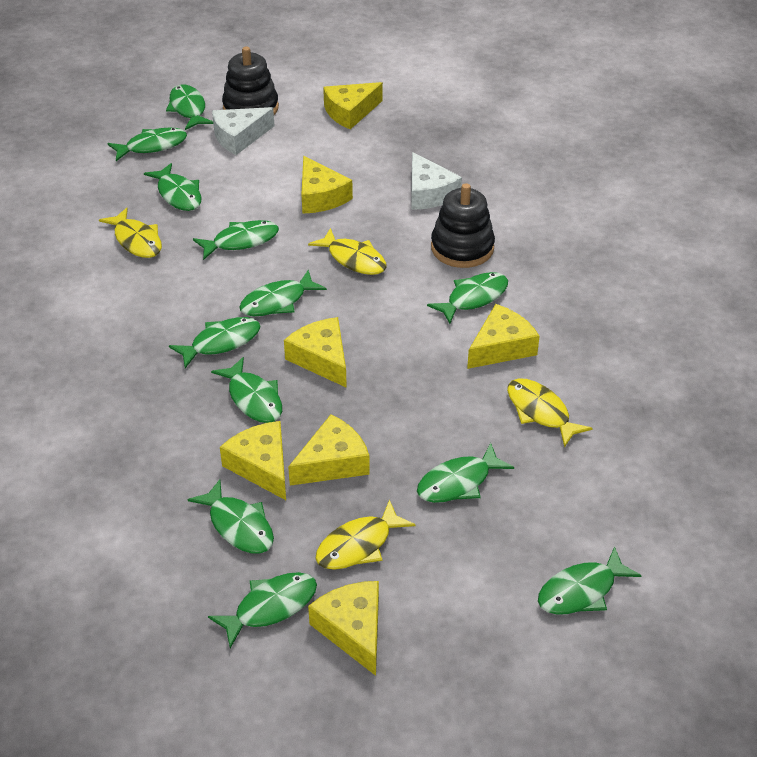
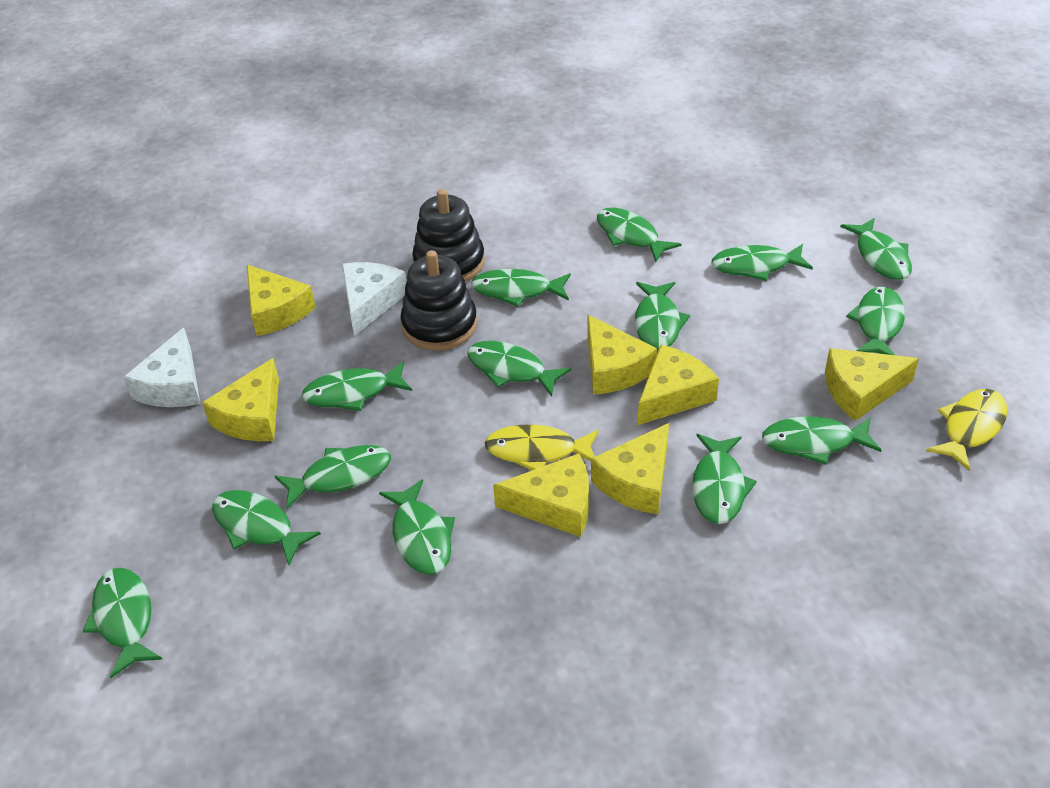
green fish: 12 -> 14
yellow fish: 4 -> 2

